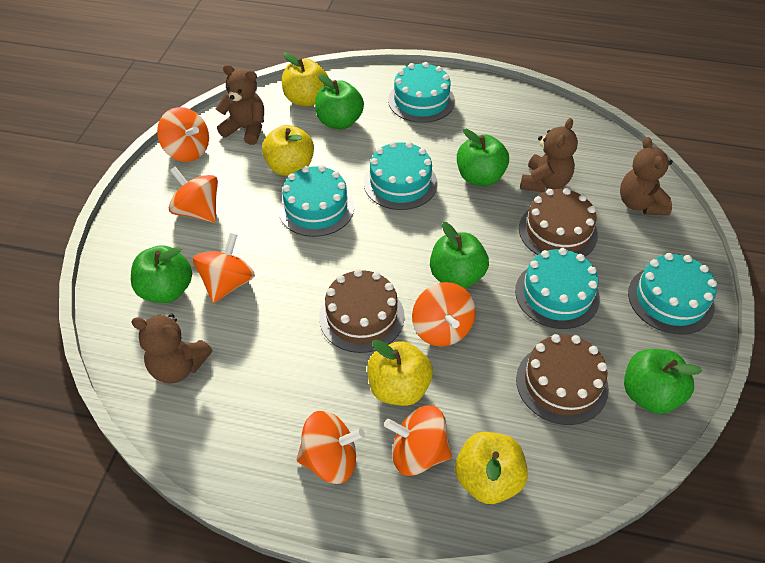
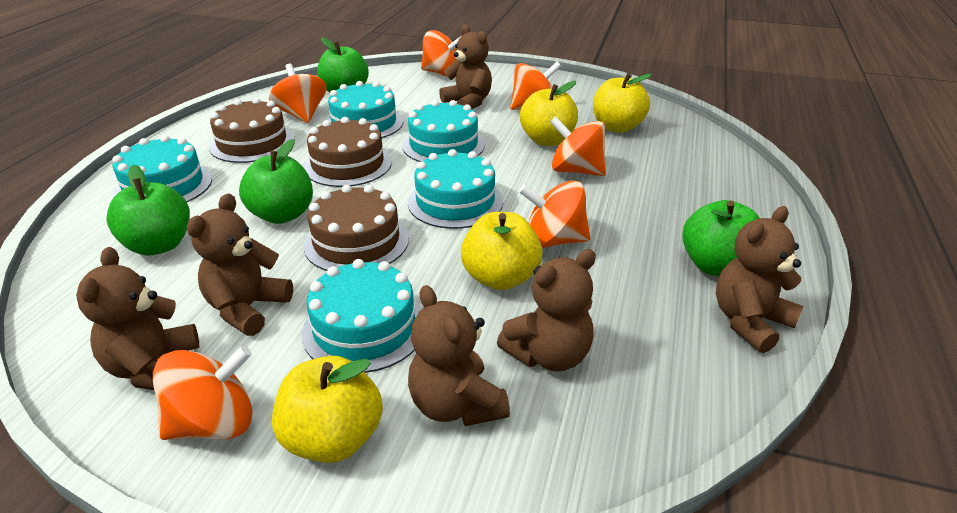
brown teddy bear: 4 -> 6
green apple: 5 -> 4

